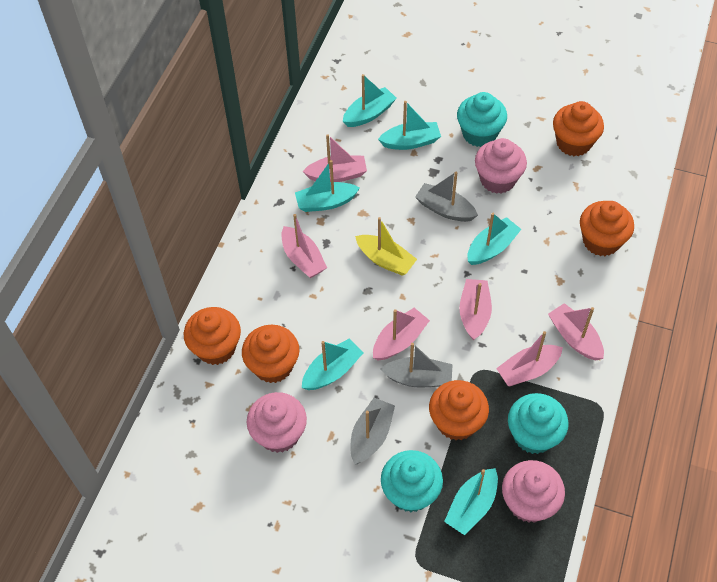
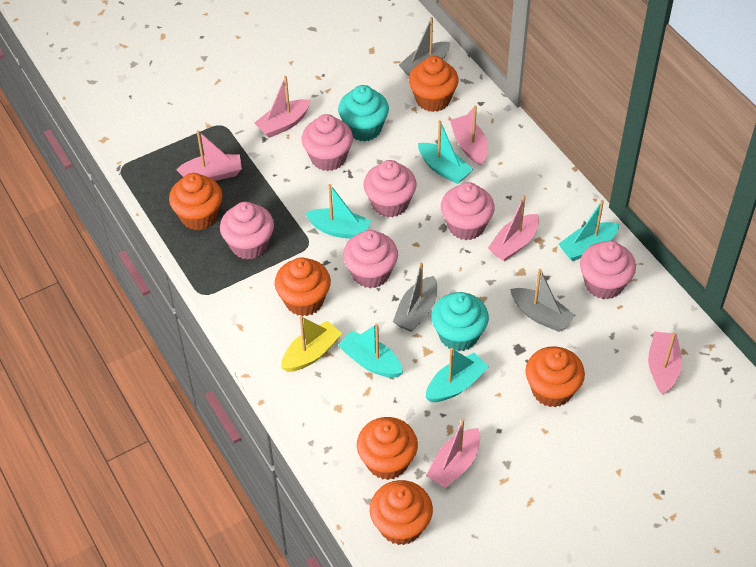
orange cupcake: 5 -> 6
pink cupcake: 3 -> 6
turquoise boat: 6 -> 5
turquoise cupcake: 3 -> 2

